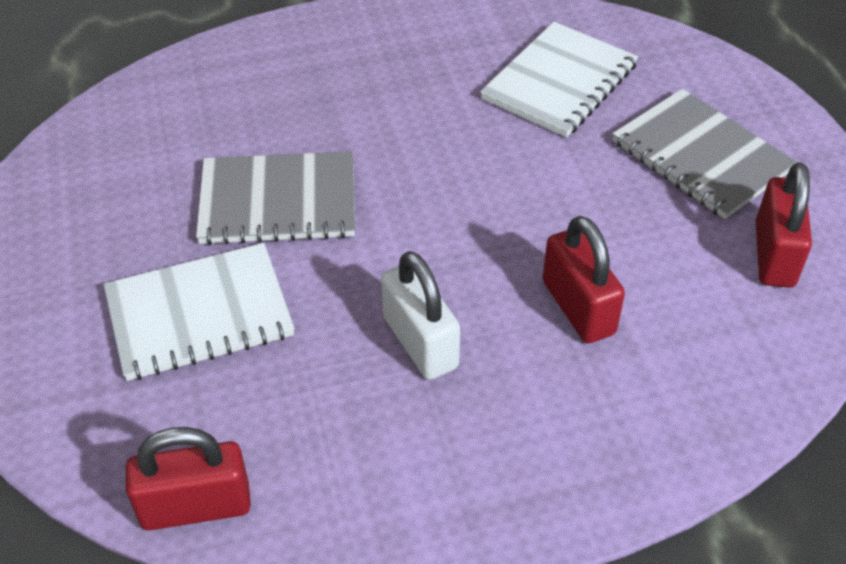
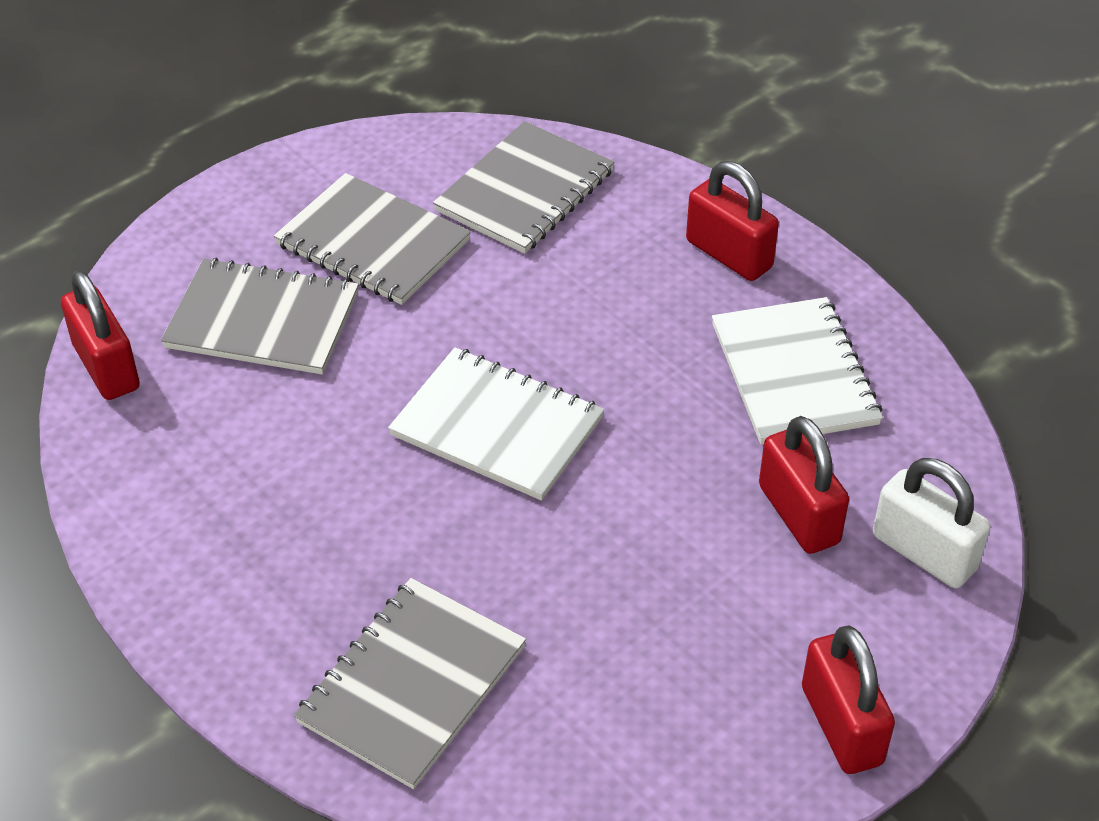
grey notebook: 2 -> 4
red padlock: 3 -> 4

